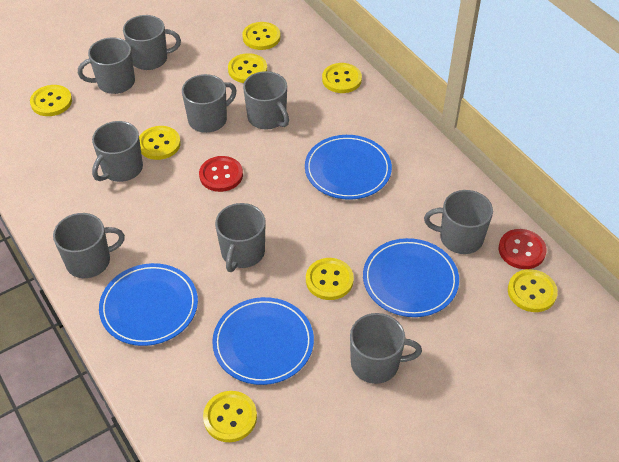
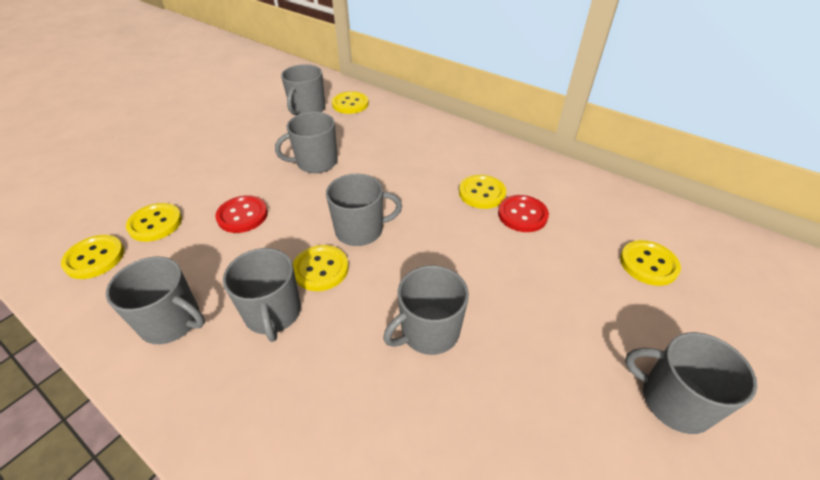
blue plate: 4 -> 0
grey mug: 9 -> 7
yellow button: 8 -> 6

